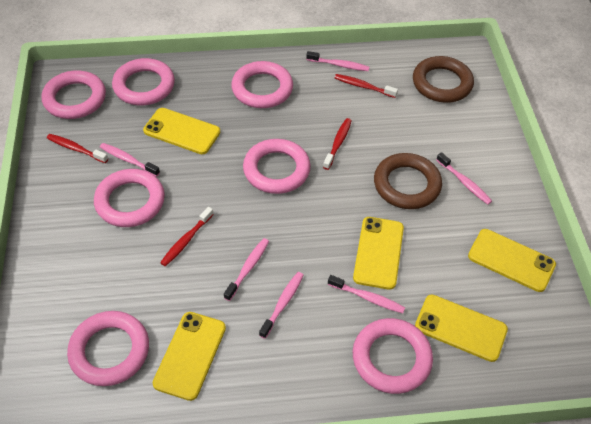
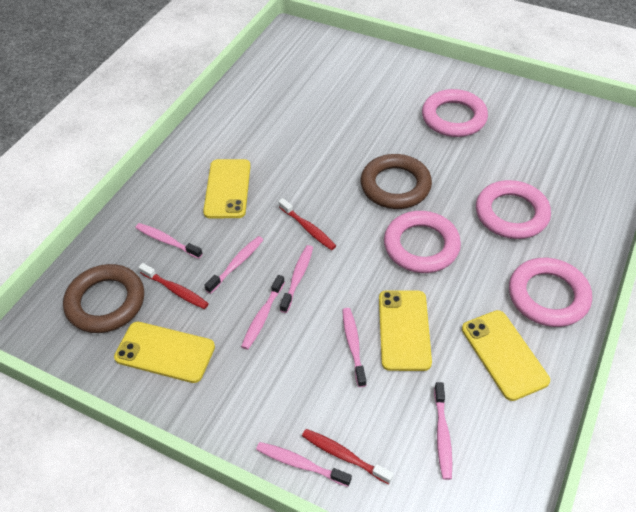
pink ring: 7 -> 4
pink toothbrush: 6 -> 7
red toothbrush: 4 -> 3
yellow phone: 5 -> 4

